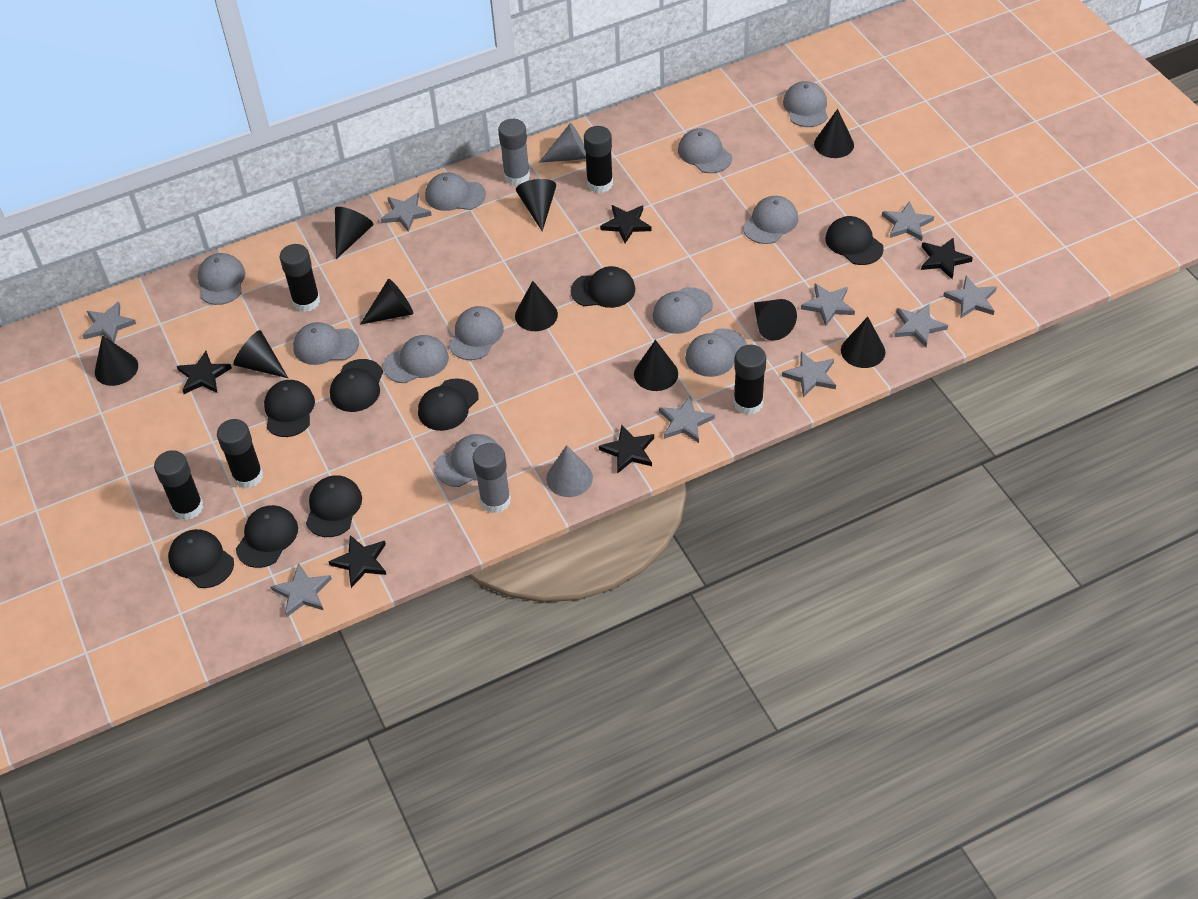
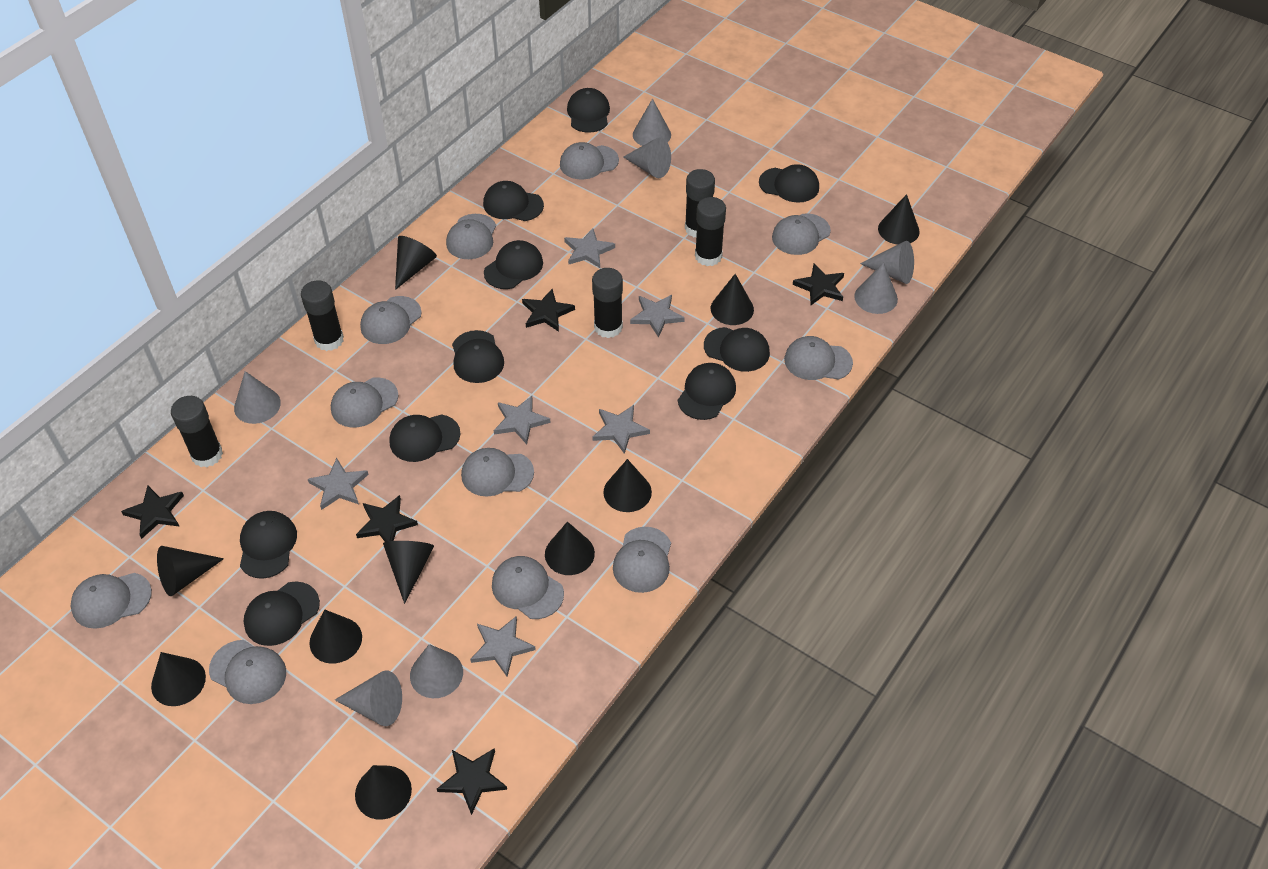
black cap: 8 -> 10
grey cone: 2 -> 7
grey glue stick: 2 -> 0
grey star: 9 -> 6

